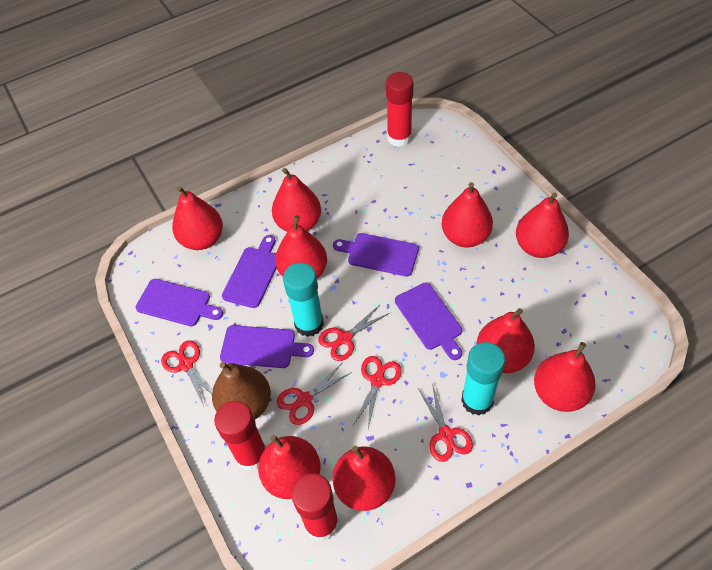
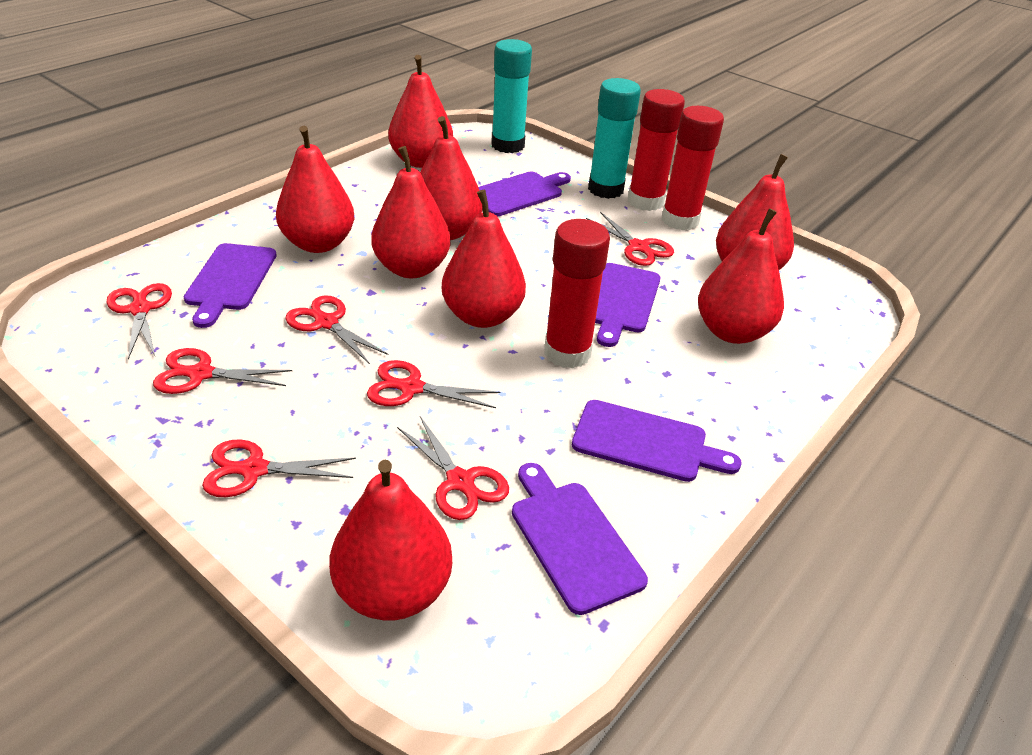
brown pear: 1 -> 0
red pear: 9 -> 8
red scissors: 5 -> 7

